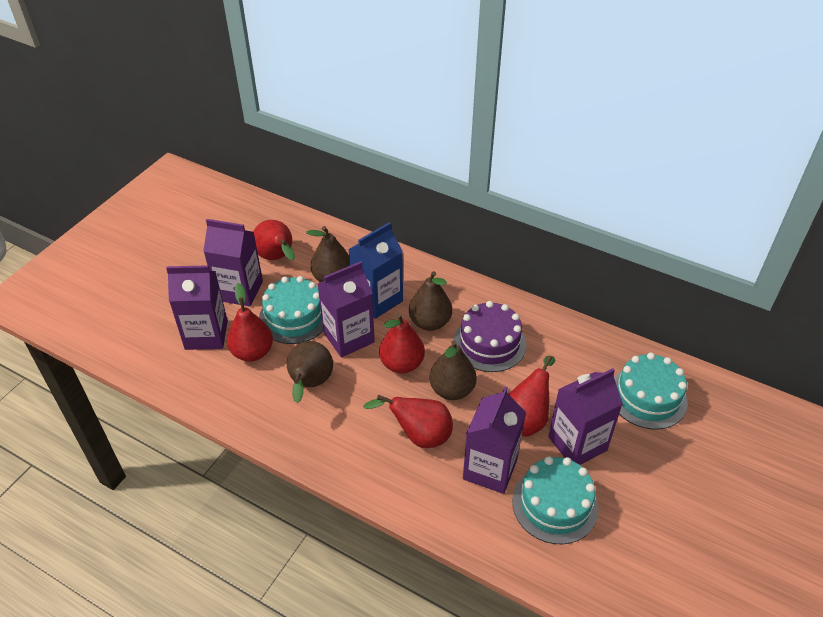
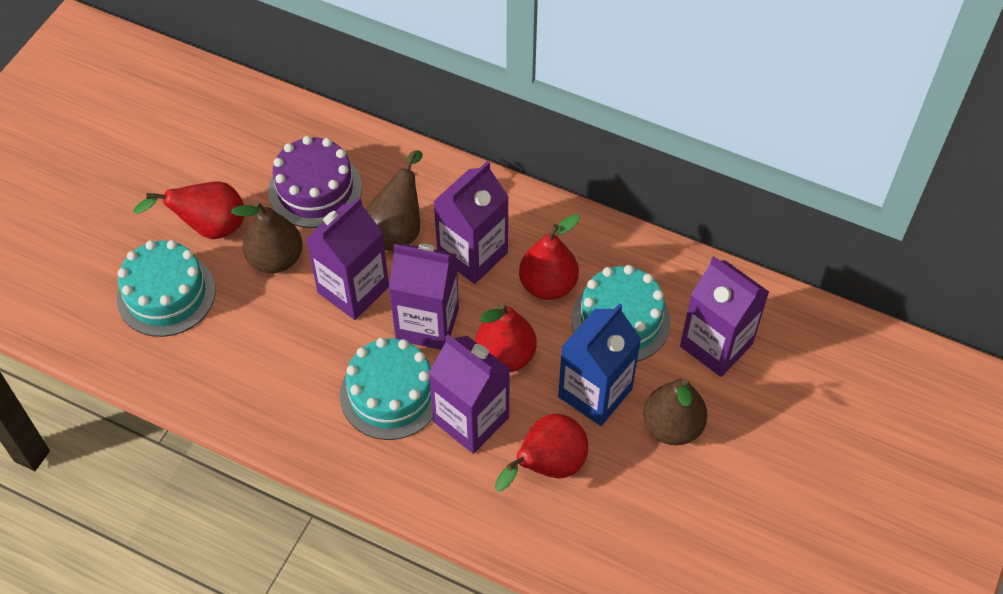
brown pear: 4 -> 3
red pear: 5 -> 4

